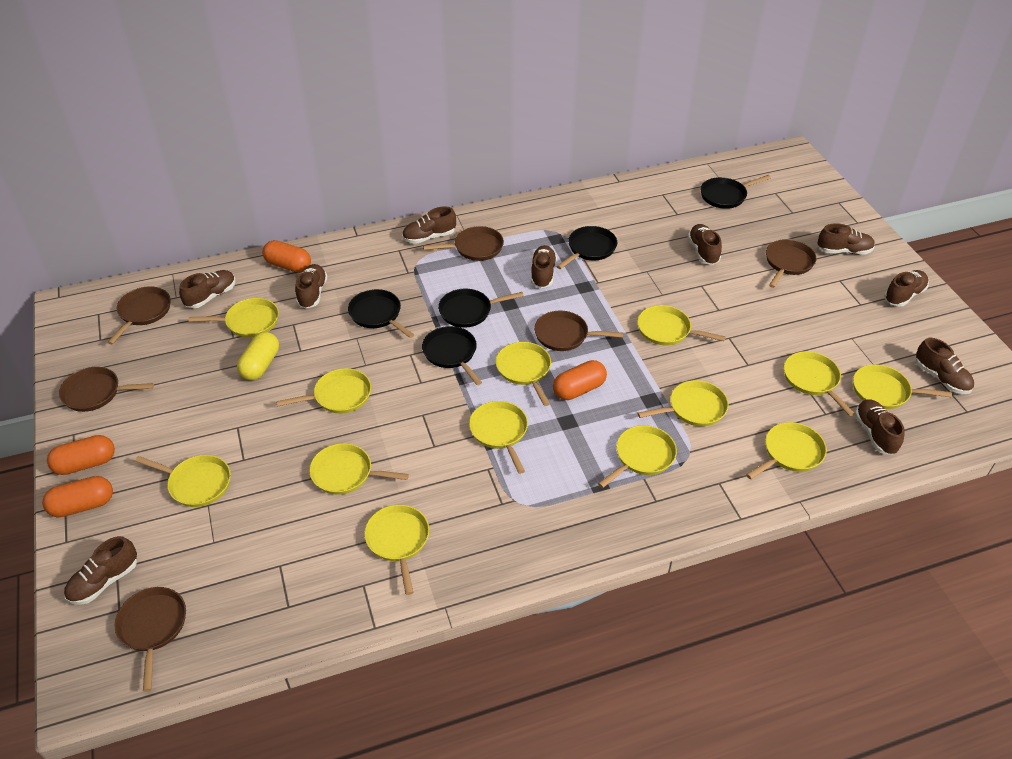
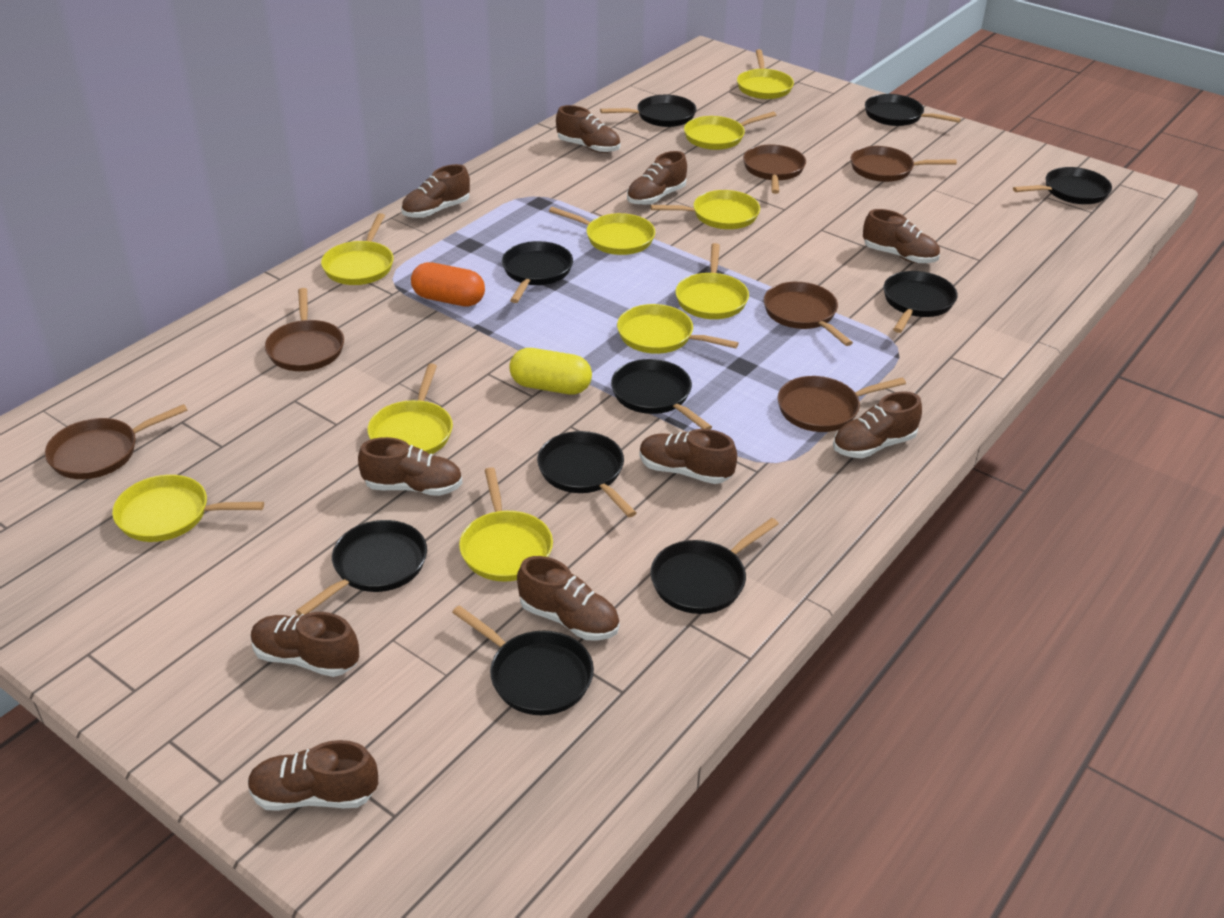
black pan: 5 -> 10
orange capsule: 4 -> 1
yellow pan: 13 -> 10

